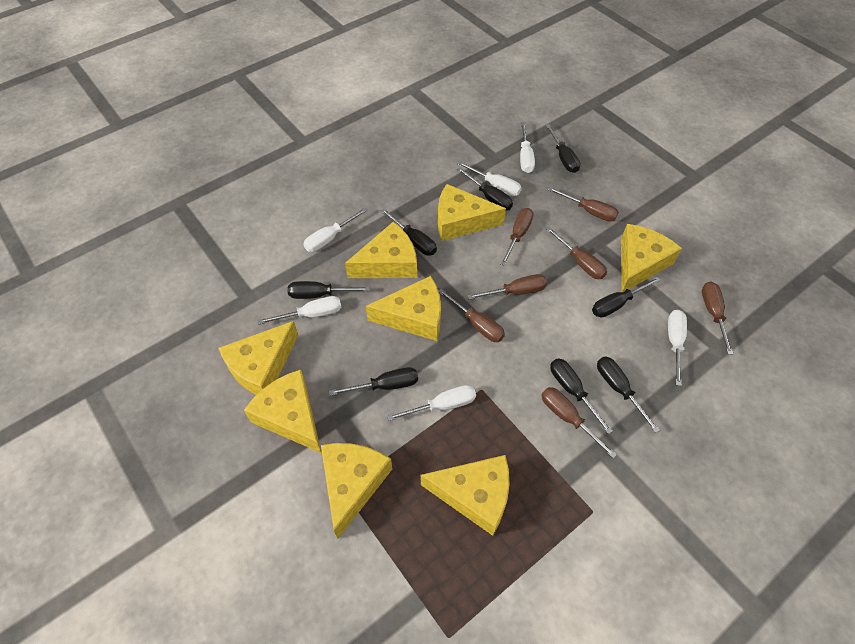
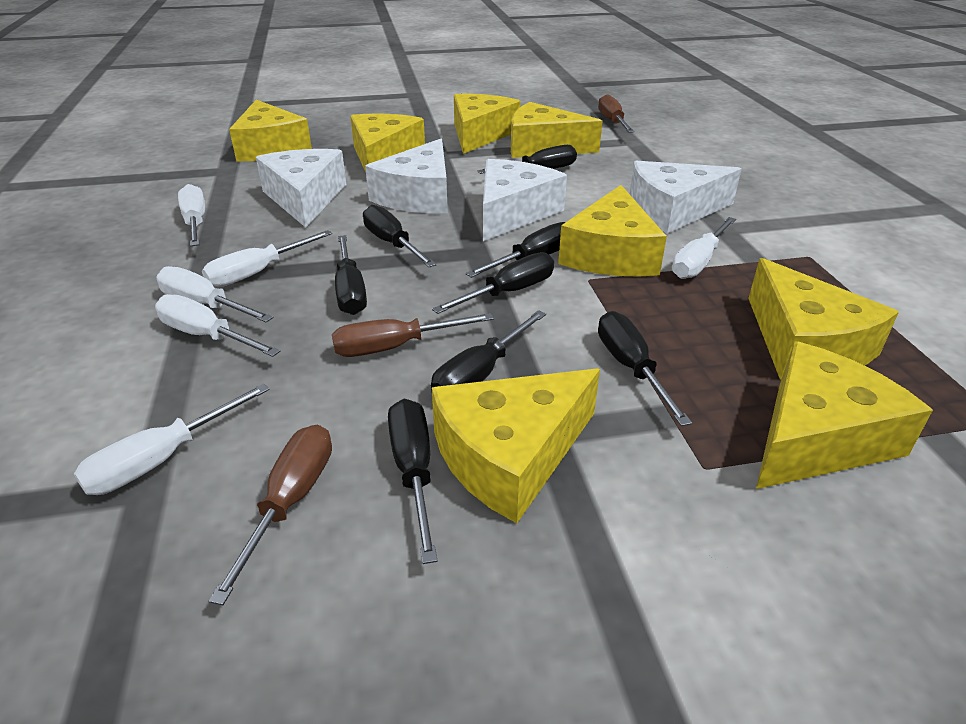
brown screwdriver: 7 -> 3
white cheese: 0 -> 4

